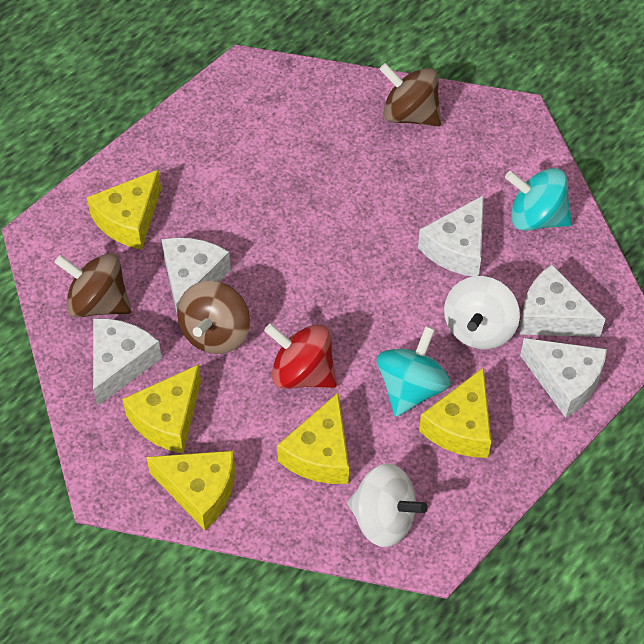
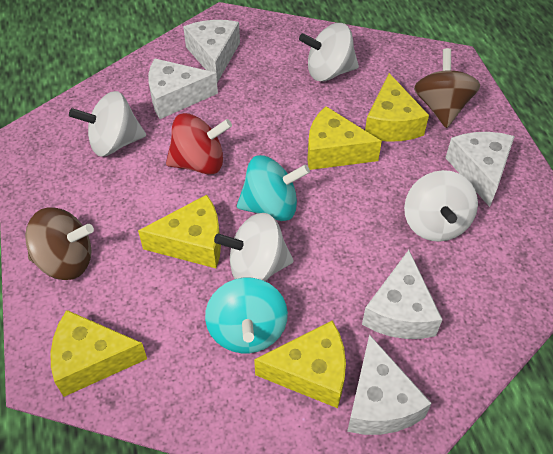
brown spinning top: 3 -> 2
white spinning top: 2 -> 4

